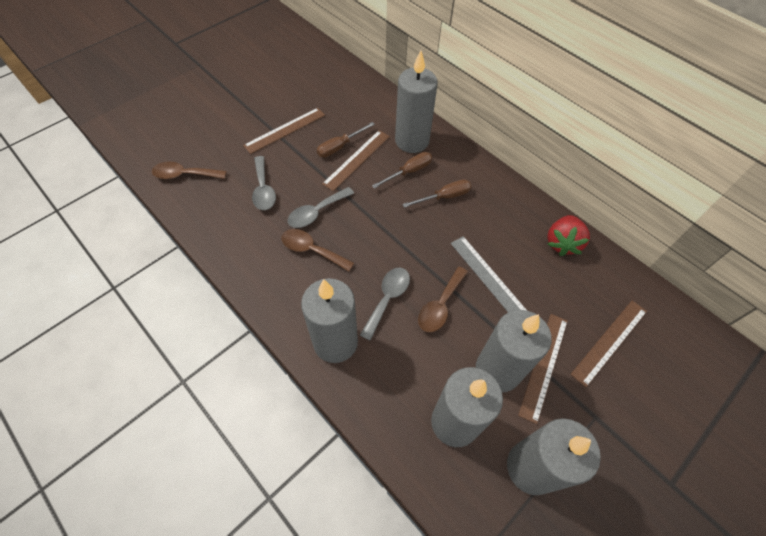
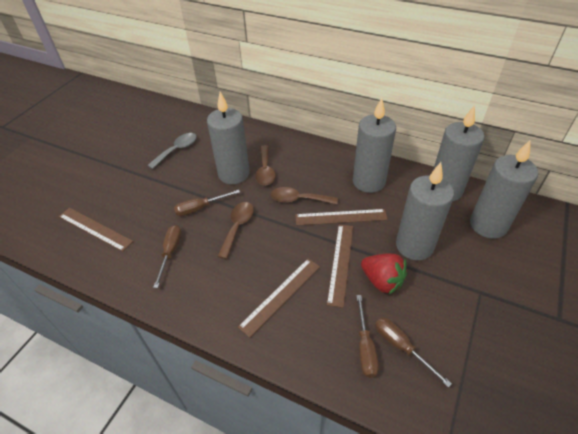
brown screwdriver: 3 -> 4
grey ruler: 1 -> 0
grey spoon: 3 -> 1

